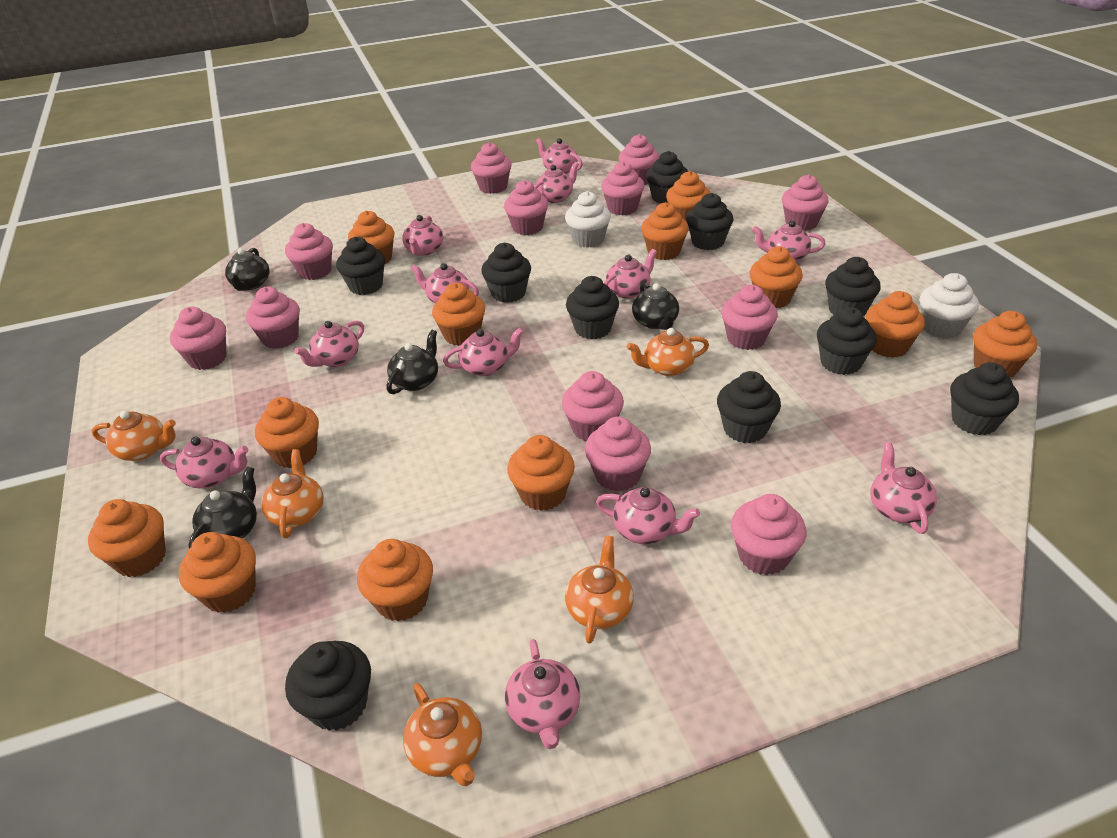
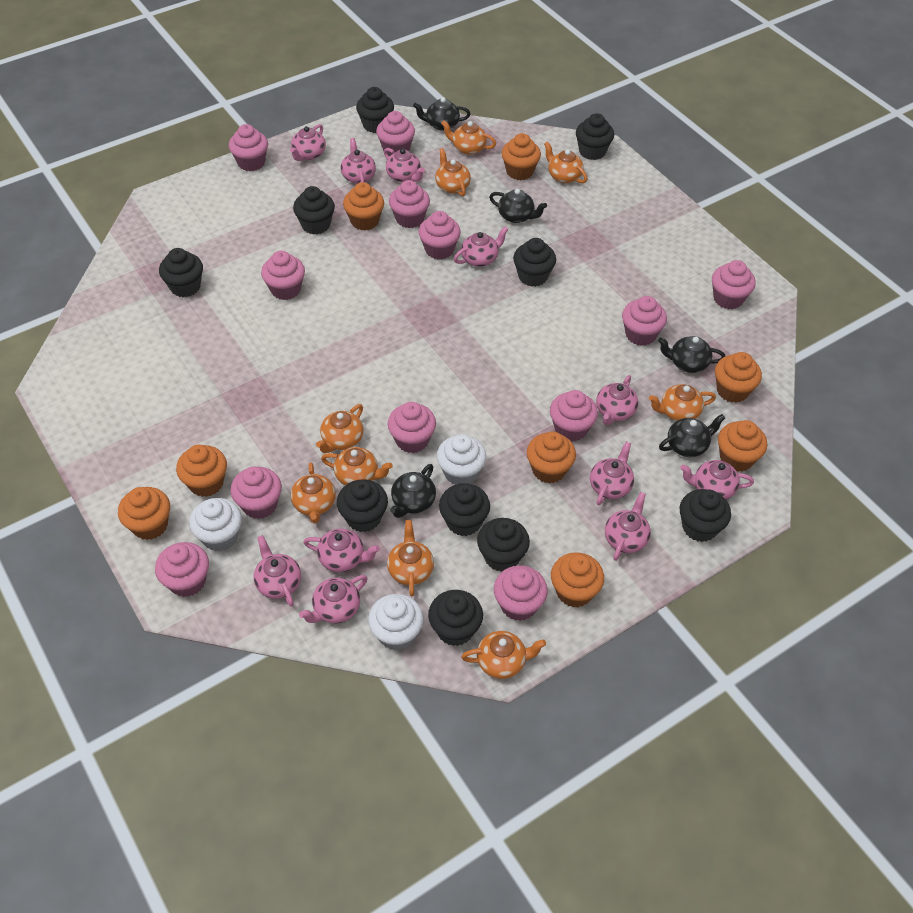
black teapot: 4 -> 5
orange cupcake: 12 -> 8
orange teapot: 5 -> 9
pink teapot: 12 -> 11
white cupcake: 2 -> 3

